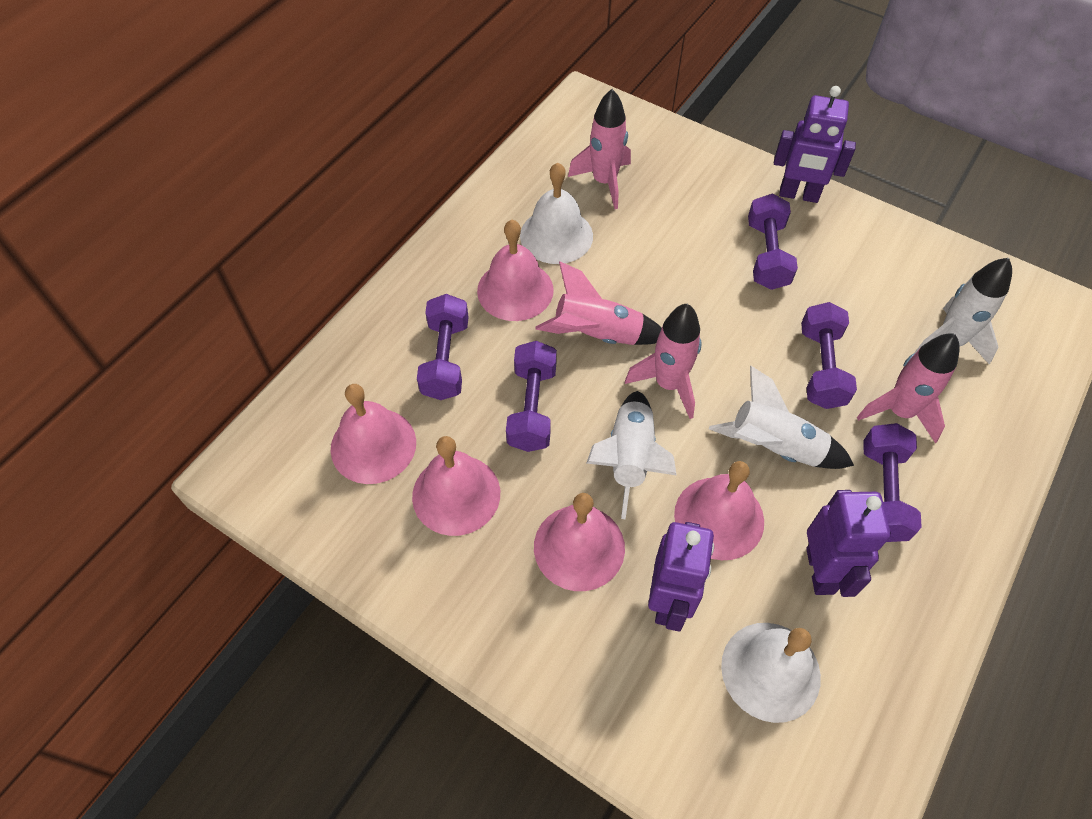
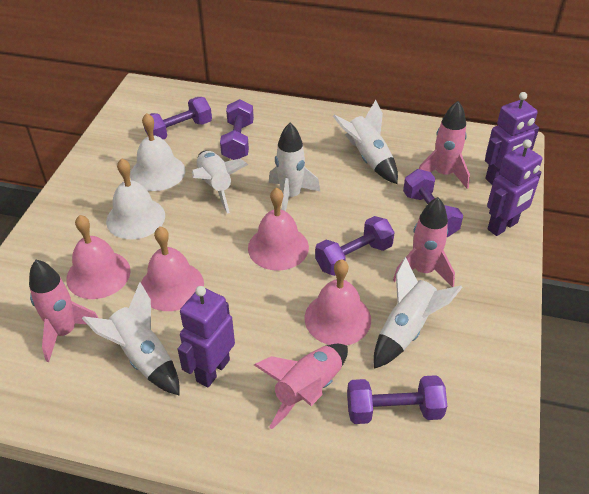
pink bell: 5 -> 4
white rocket: 3 -> 5

